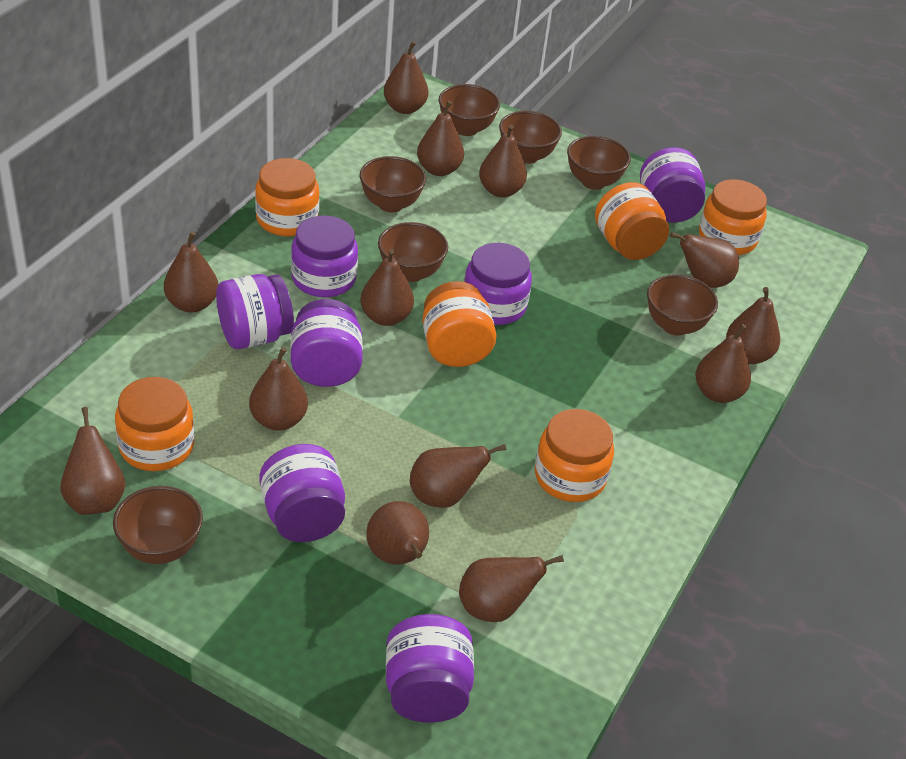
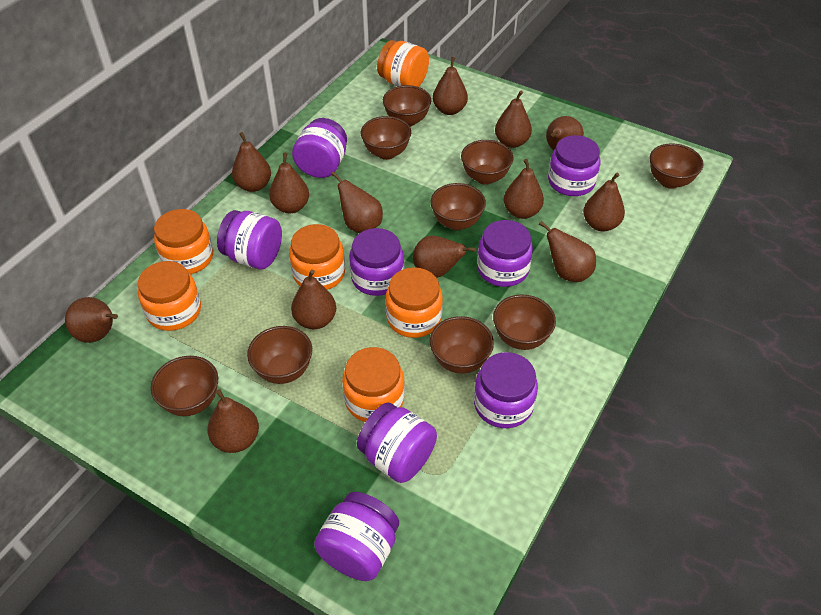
brown bowl: 7 -> 9
purple jar: 7 -> 8

